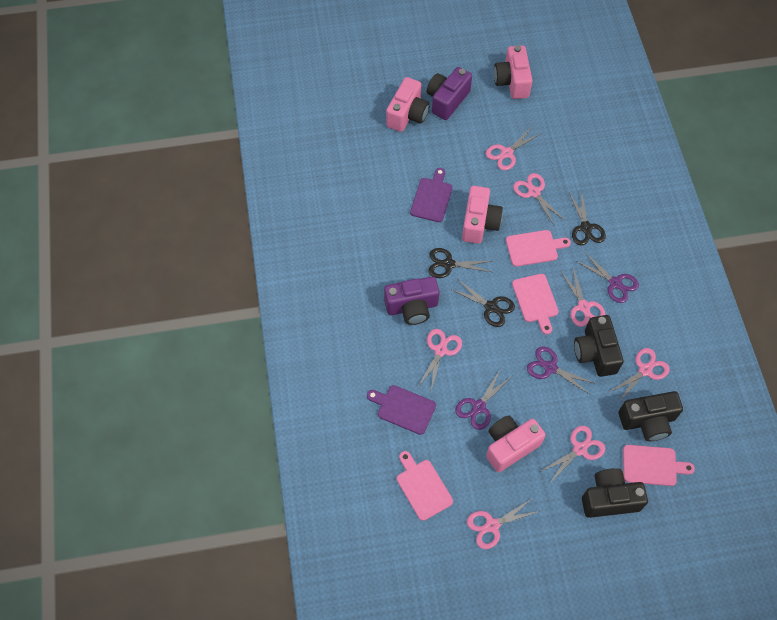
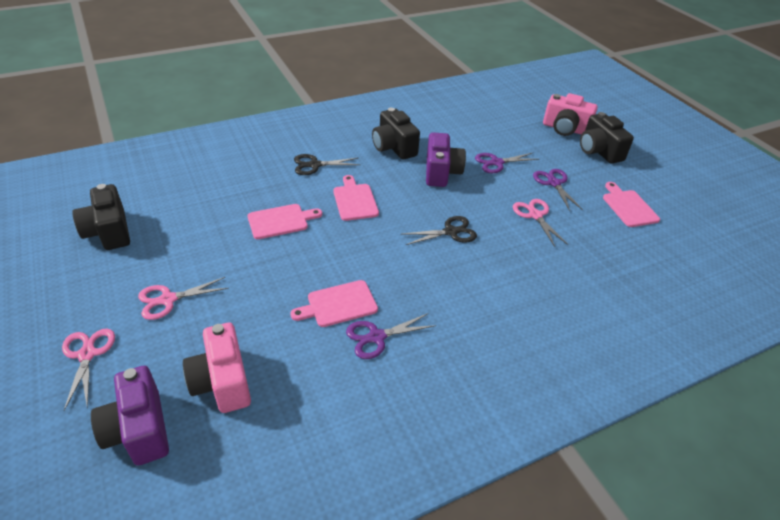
black scissors: 3 -> 2
pink camera: 4 -> 2
pink scissors: 7 -> 3
purple cutting board: 2 -> 0

